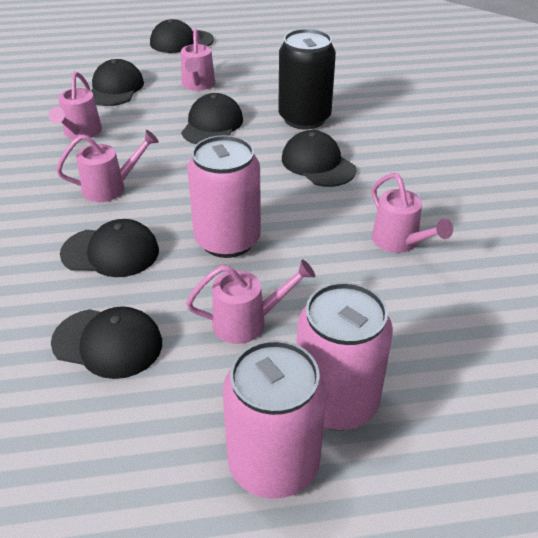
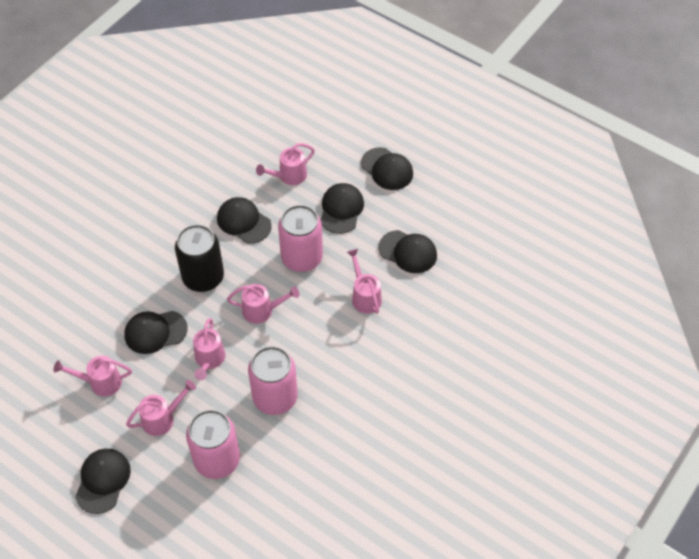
pink watering can: 5 -> 6

